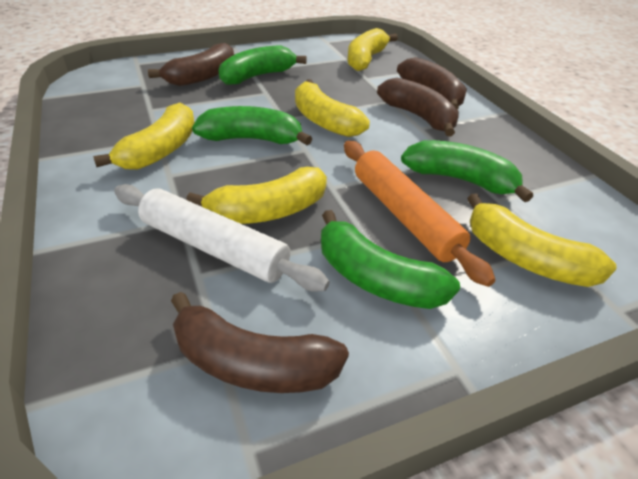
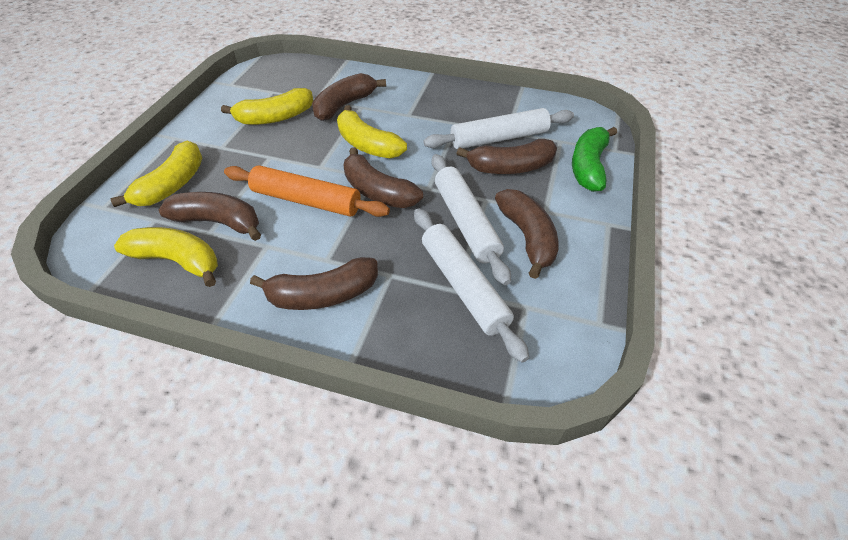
brown banana: 4 -> 6
green banana: 4 -> 1
white rolling pin: 1 -> 3
yellow banana: 5 -> 4

